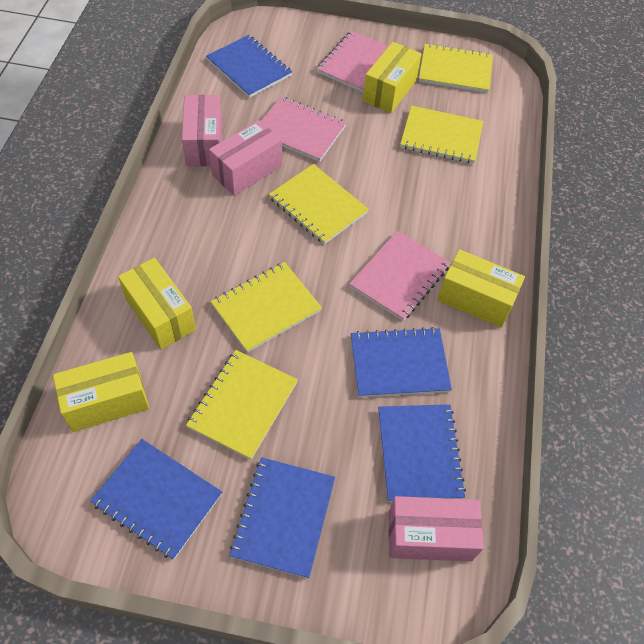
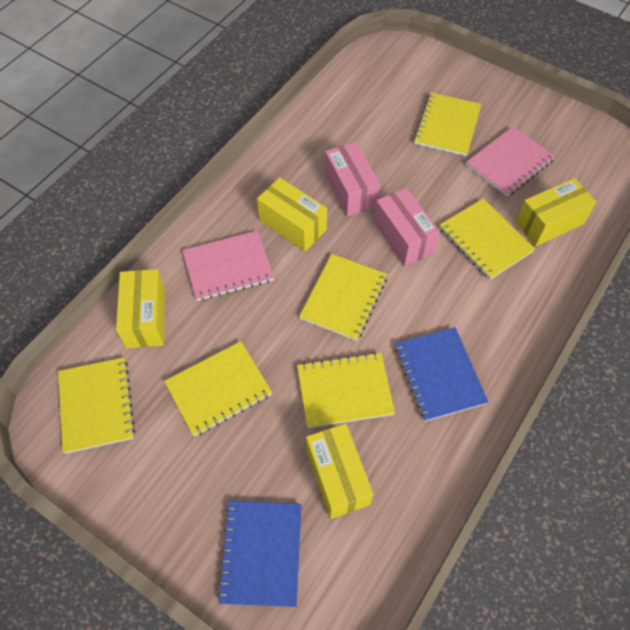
blue notebook: 5 -> 2
pink box: 3 -> 2
pink notebook: 3 -> 2
yellow notebook: 5 -> 6

